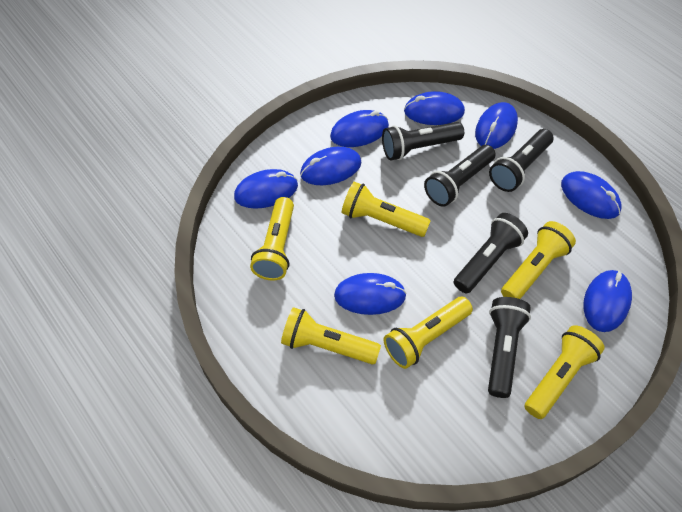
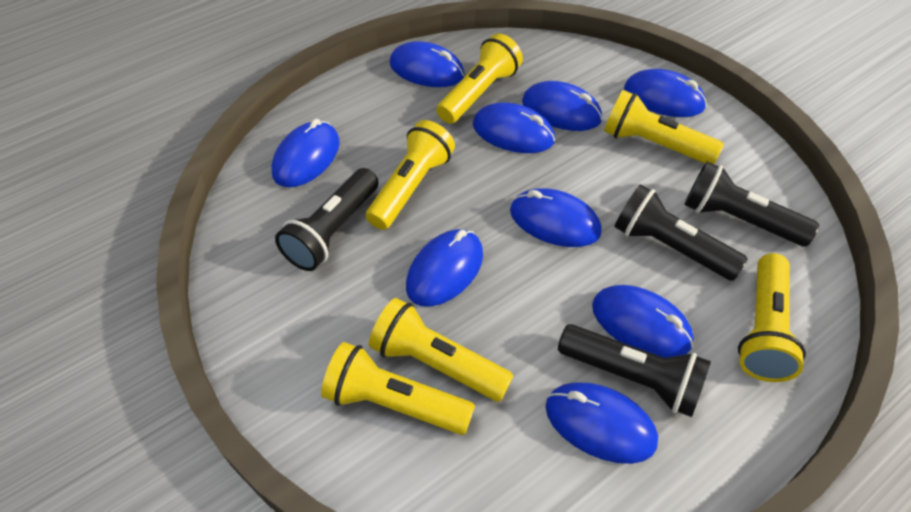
black flashlight: 5 -> 4
blue mouse: 8 -> 9

